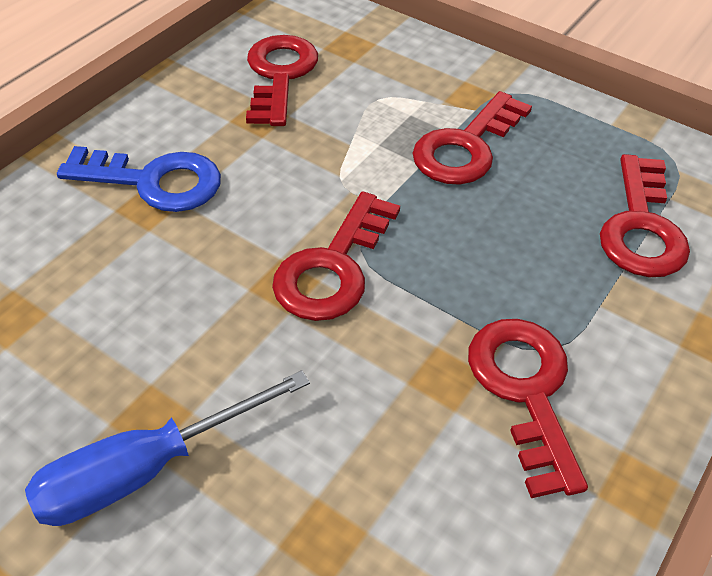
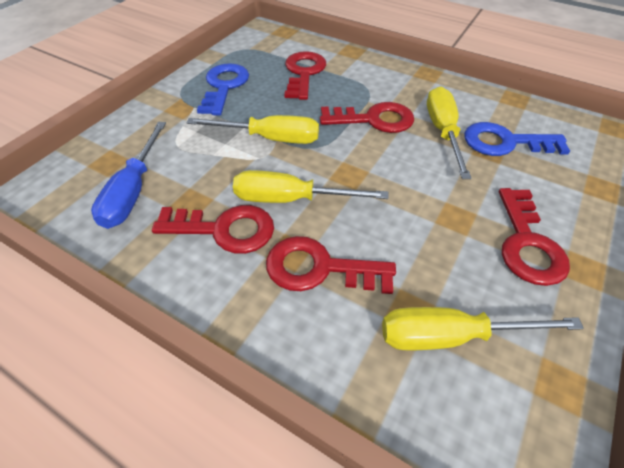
blue key: 1 -> 2
yellow screwdriver: 0 -> 4

